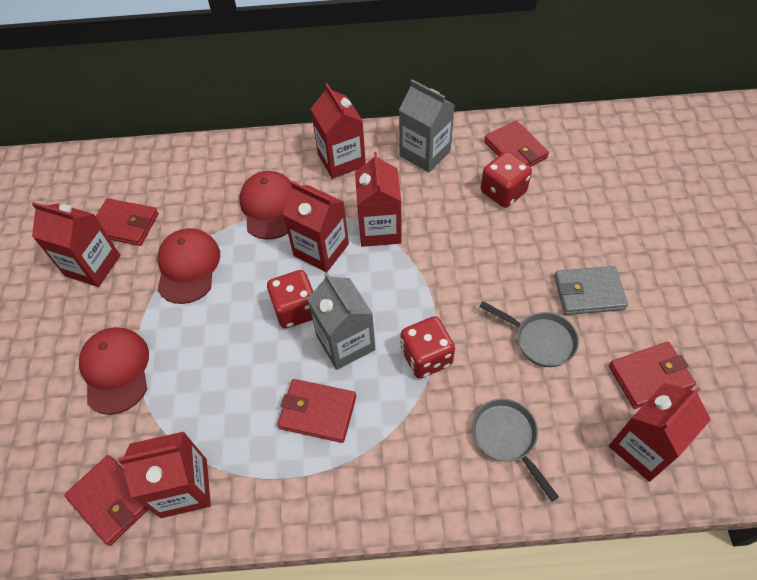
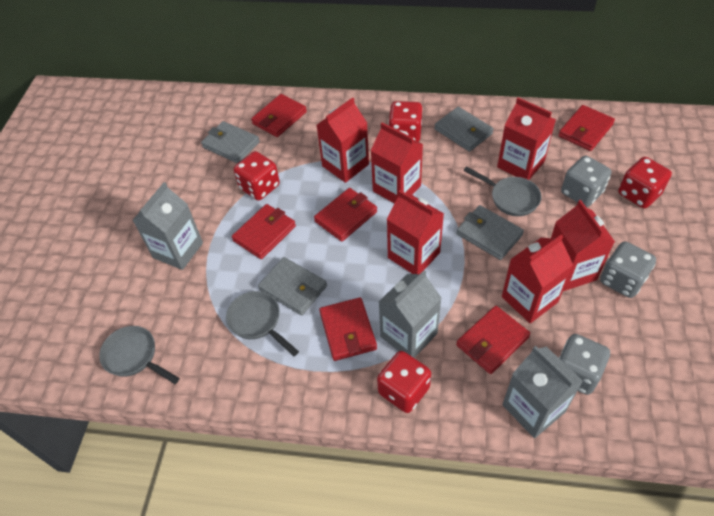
grey carton: 2 -> 3
grey dice: 0 -> 3
grey pan: 2 -> 3
grey wallet: 1 -> 4
red cap: 3 -> 0
red dice: 3 -> 4
red wallet: 5 -> 6

